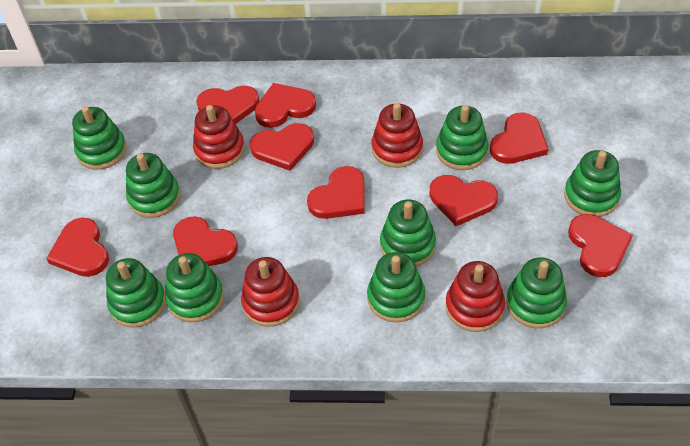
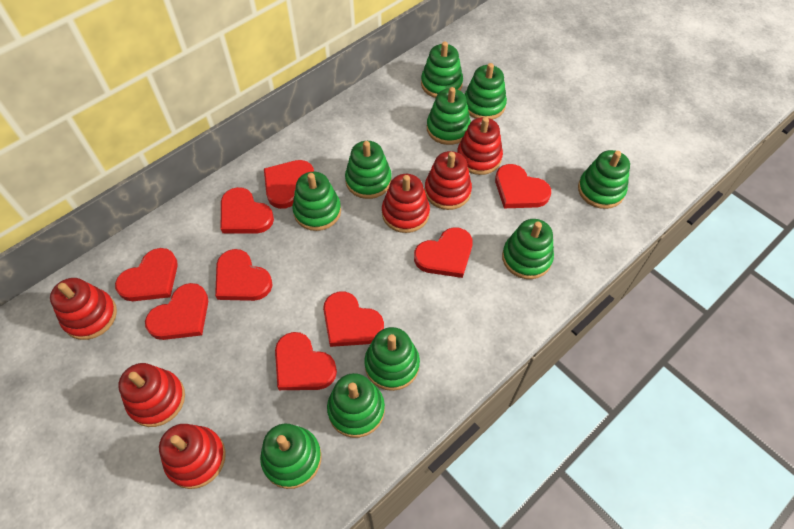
green stacking toy: 9 -> 10
red stacking toy: 4 -> 6

